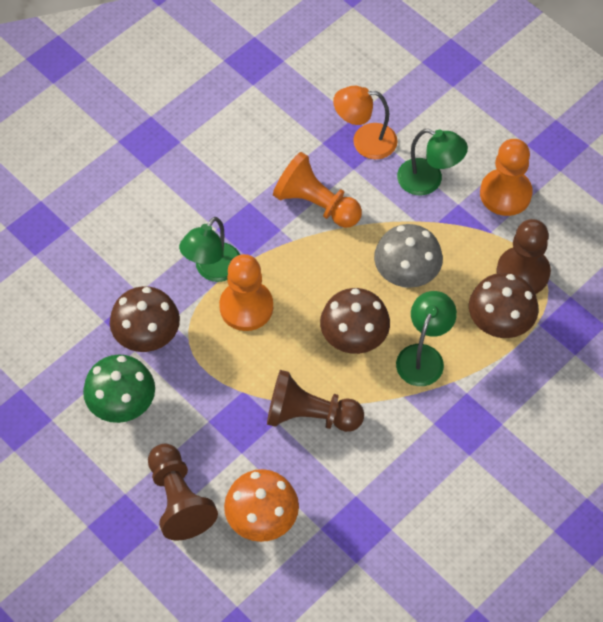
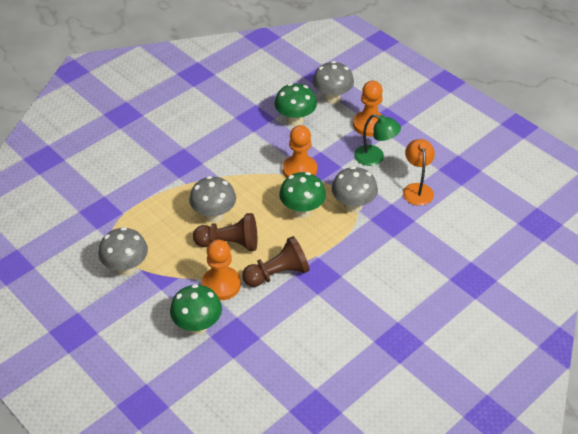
brown mushroom: 3 -> 0
brown pawn: 3 -> 2
green lamp: 3 -> 1
green mushroom: 1 -> 3
grey mushroom: 1 -> 4
orange mushroom: 1 -> 0

